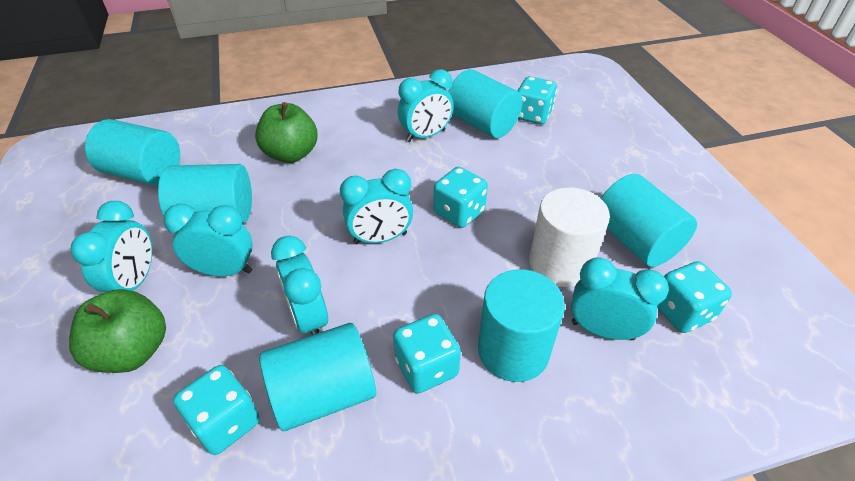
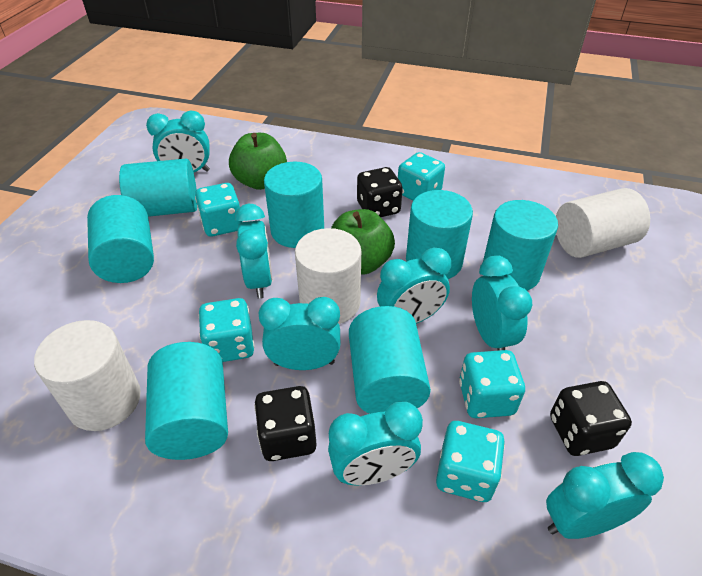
black dice: 0 -> 3
turquoise clock: 6 -> 7
turquoise cylinder: 6 -> 7
white cylinder: 1 -> 3

